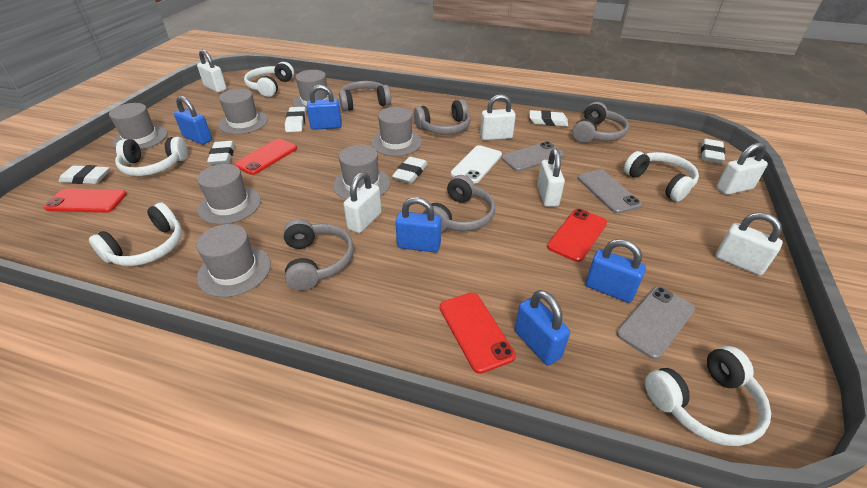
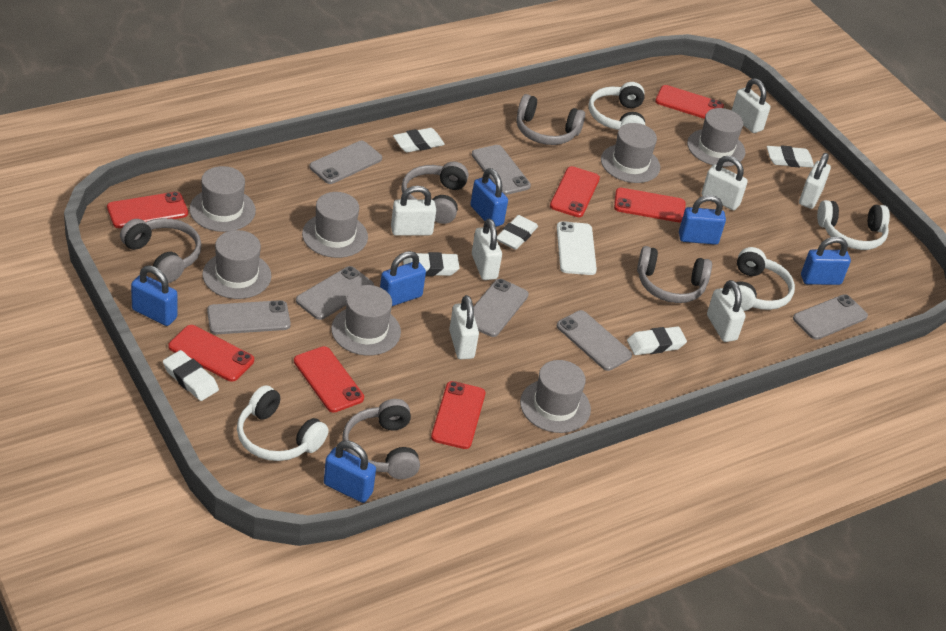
blue padlock: 5 -> 6
grey phone: 3 -> 7
red phone: 4 -> 7
white headphones: 5 -> 4
white padlock: 6 -> 7

